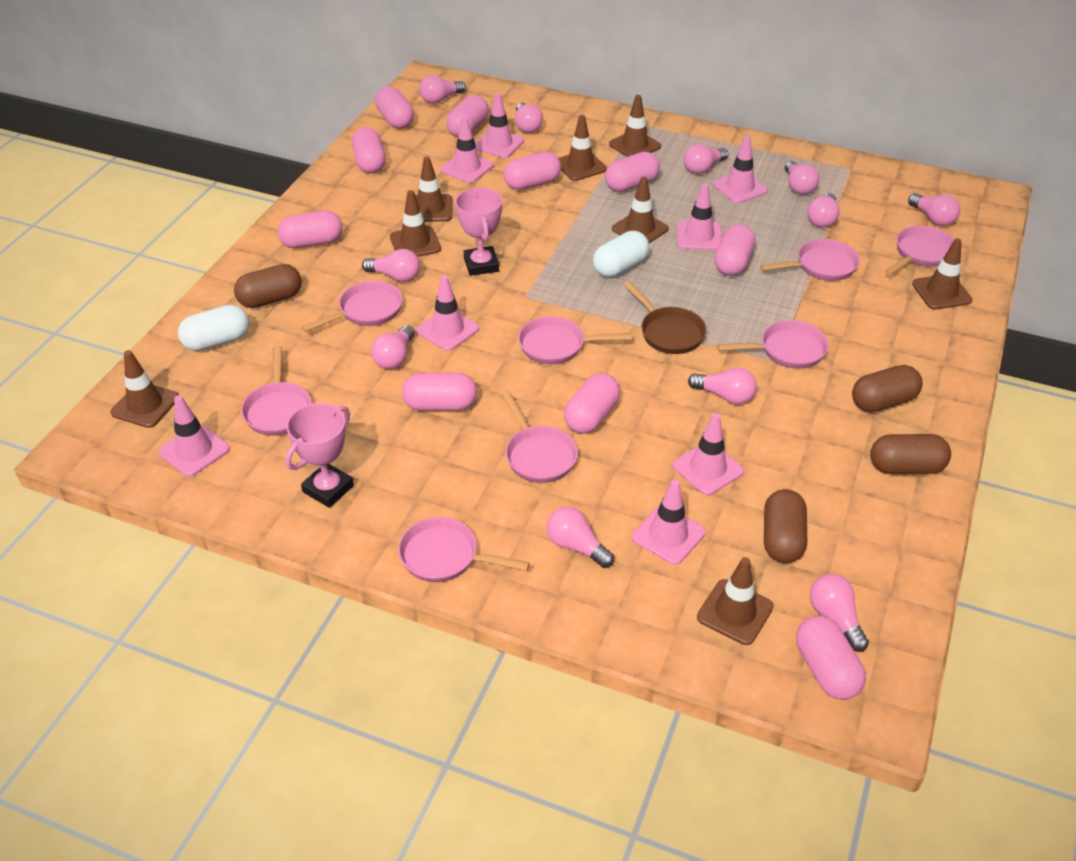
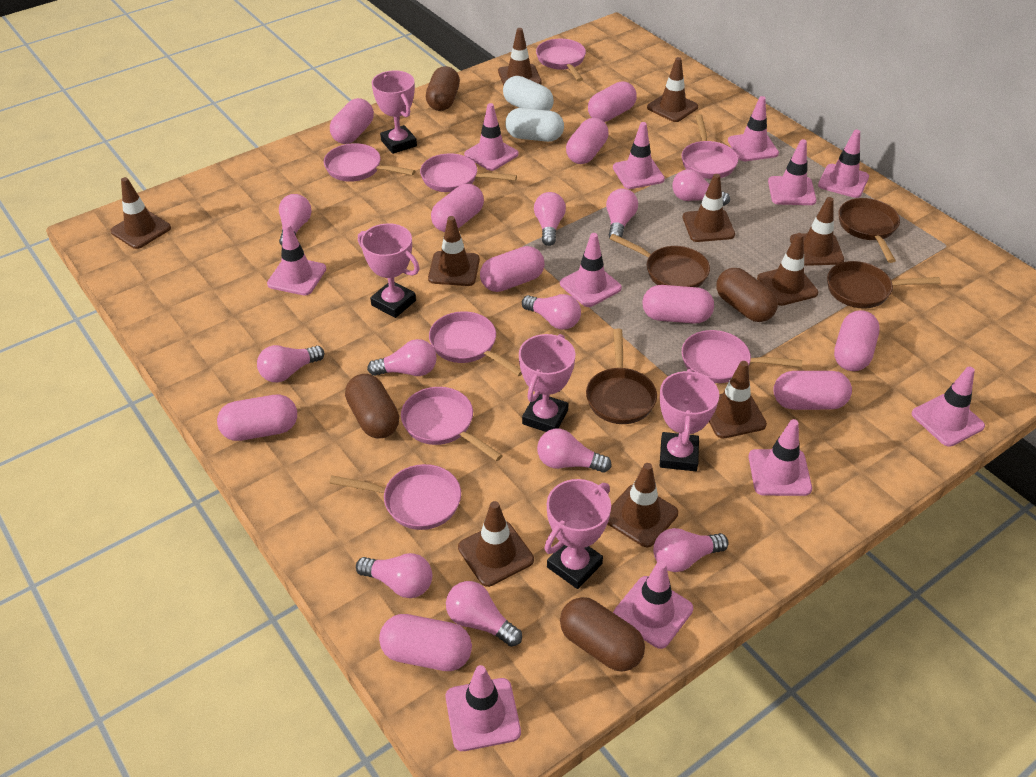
brown pan: 1 -> 4
brown traffic cone: 8 -> 10
pink traffic cone: 8 -> 11
pink trophy: 2 -> 5

